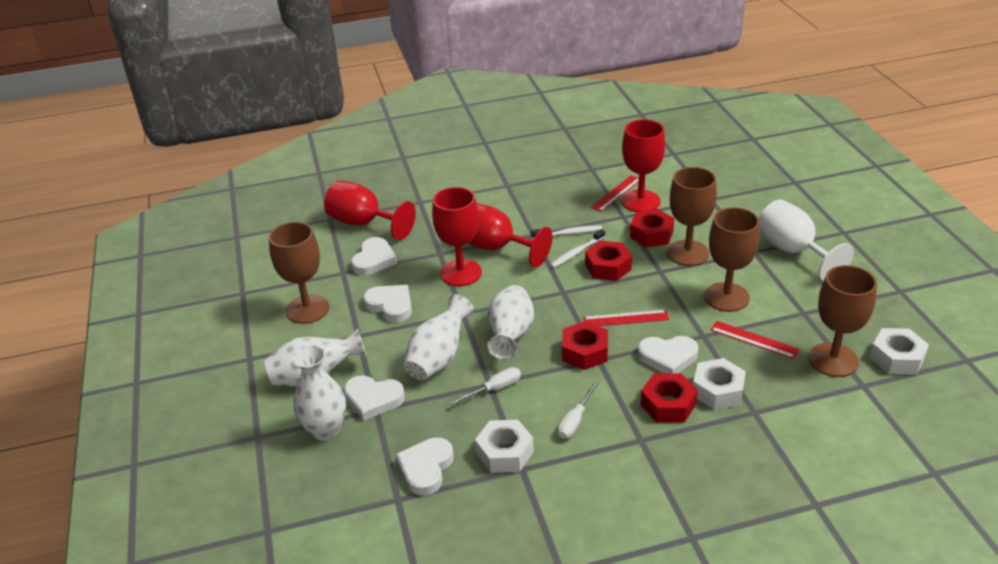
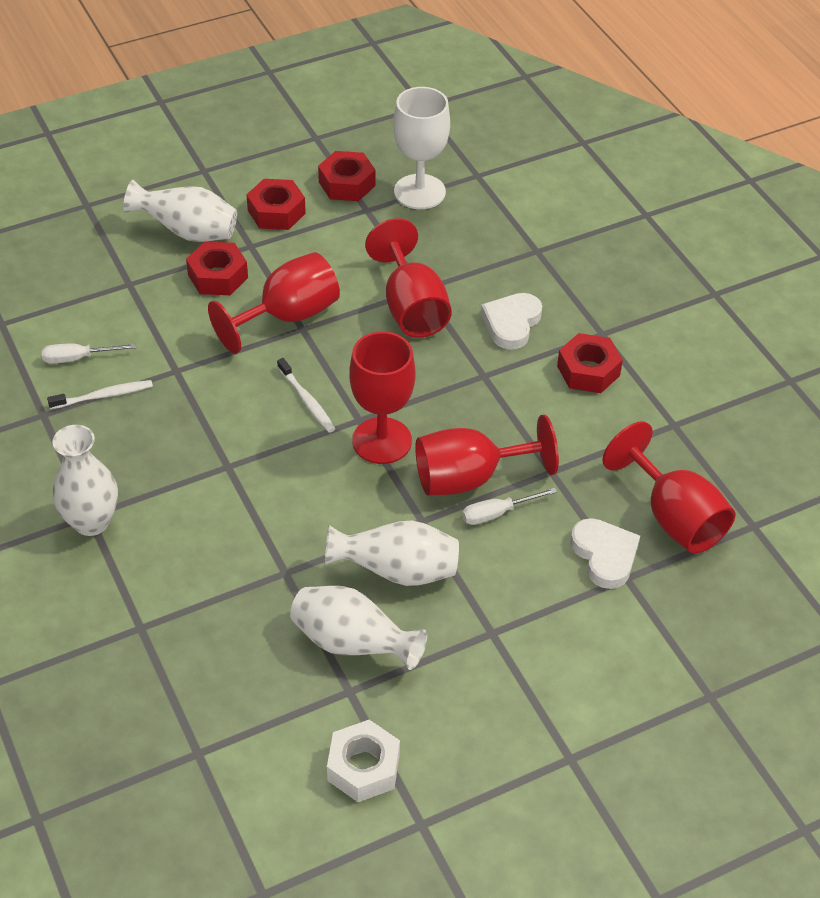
brown goblet: 4 -> 0
red goblet: 4 -> 5
red ruler: 3 -> 0
white heart: 5 -> 2
white nut: 3 -> 1

